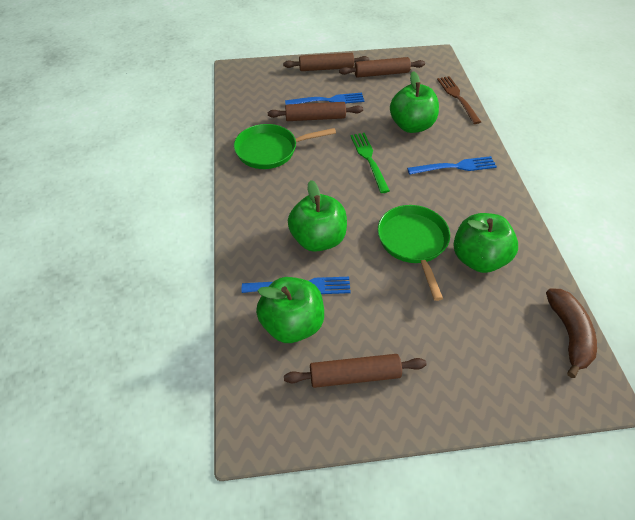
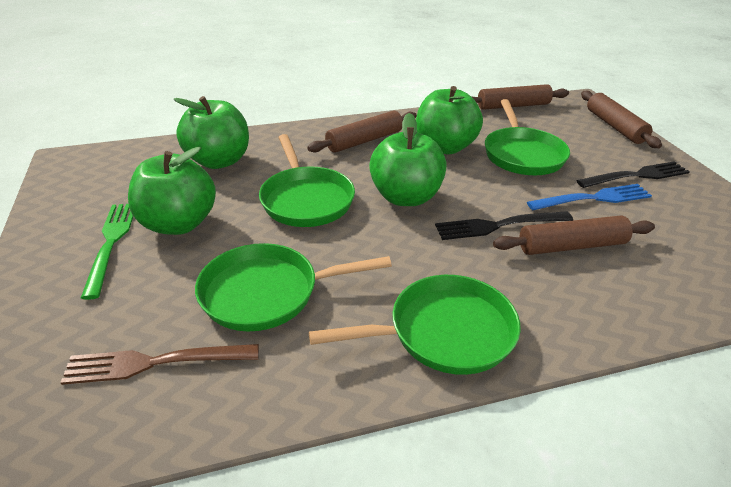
black fork: 0 -> 2
blue fork: 3 -> 1
brown banana: 1 -> 0
green pan: 2 -> 4

